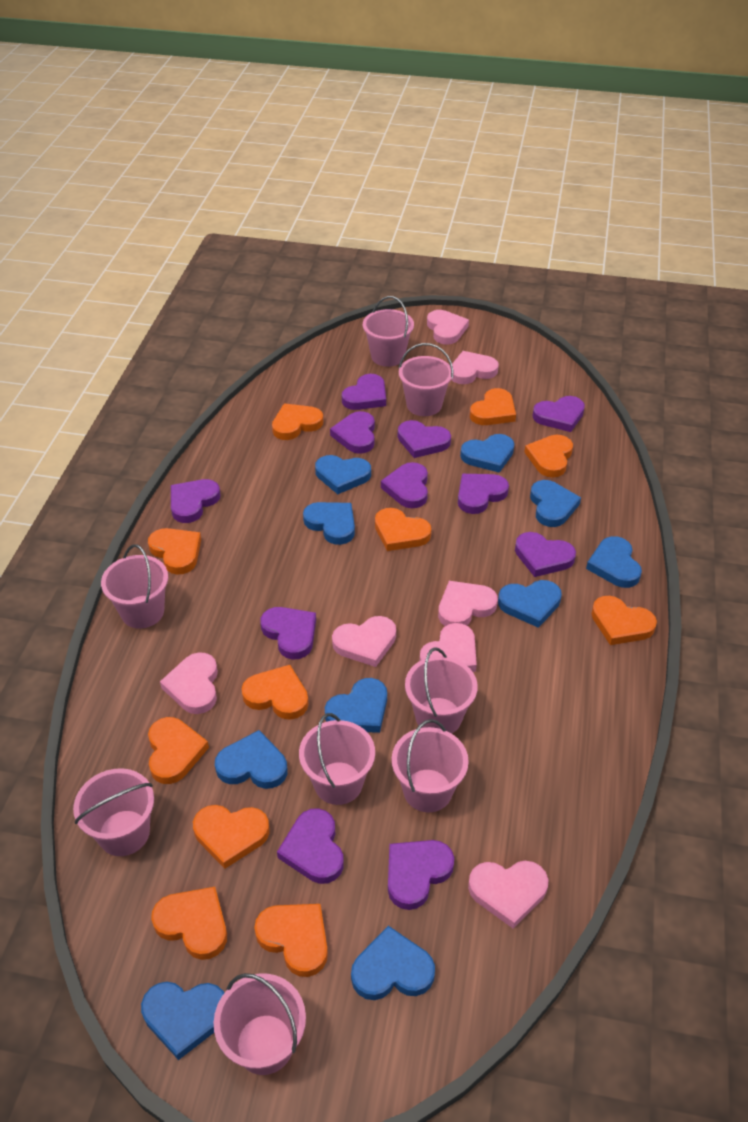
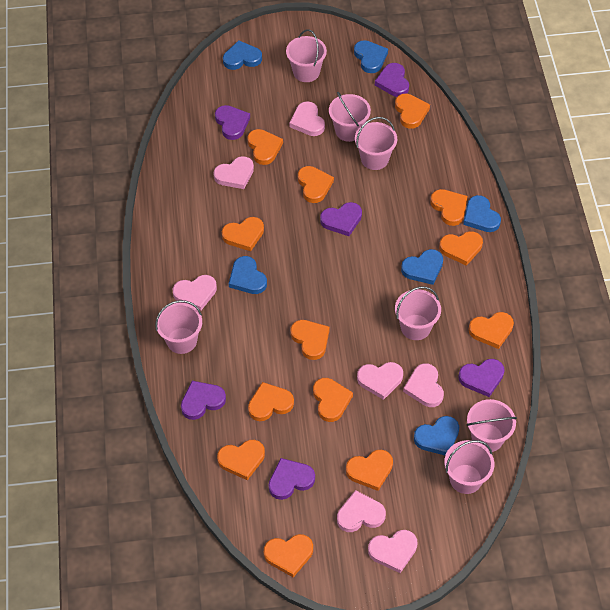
blue heart: 10 -> 6
orange heart: 11 -> 13
pink bucket: 8 -> 7
purple heart: 11 -> 6

